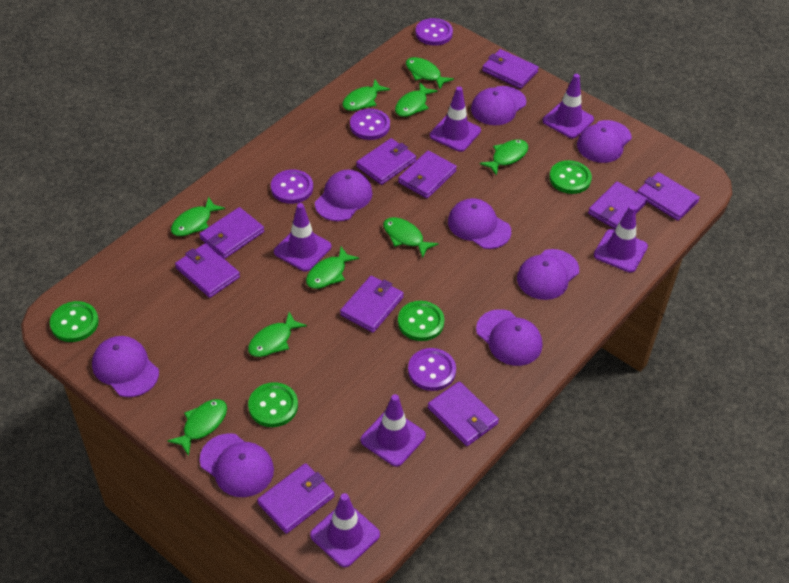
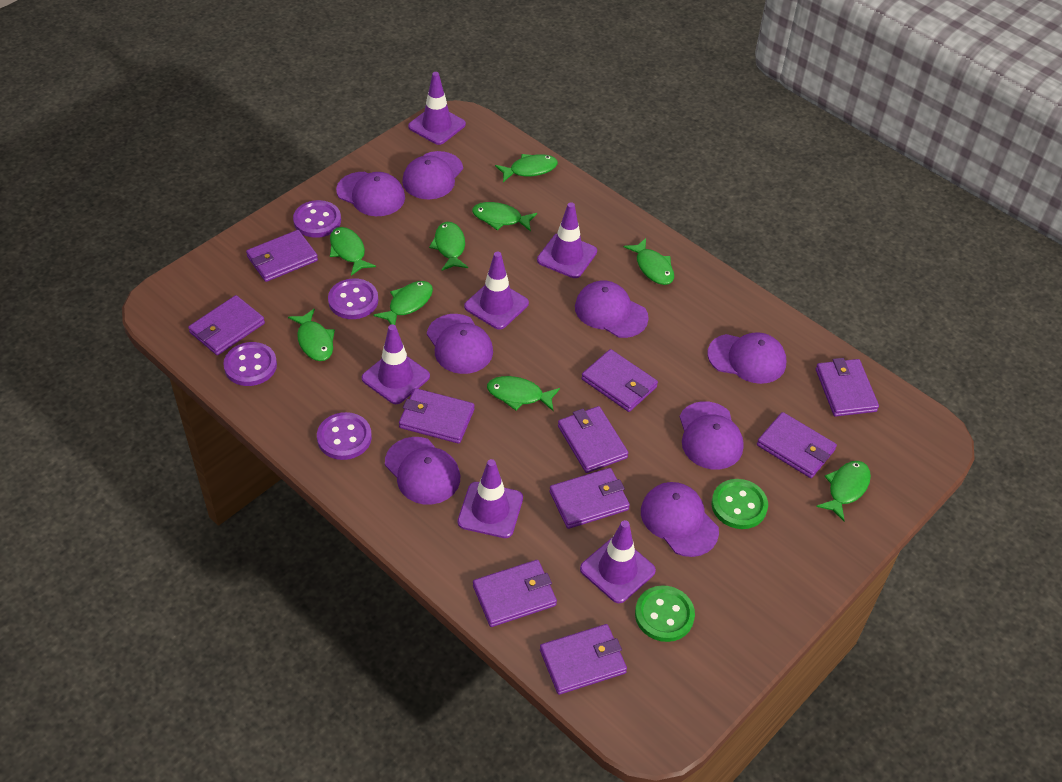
green button: 4 -> 2

